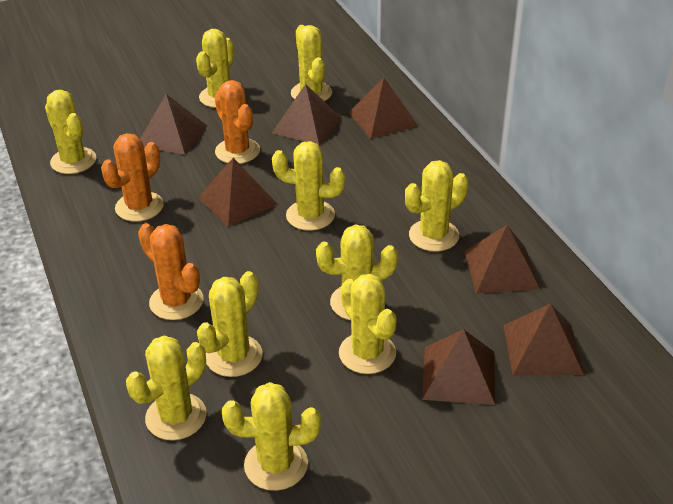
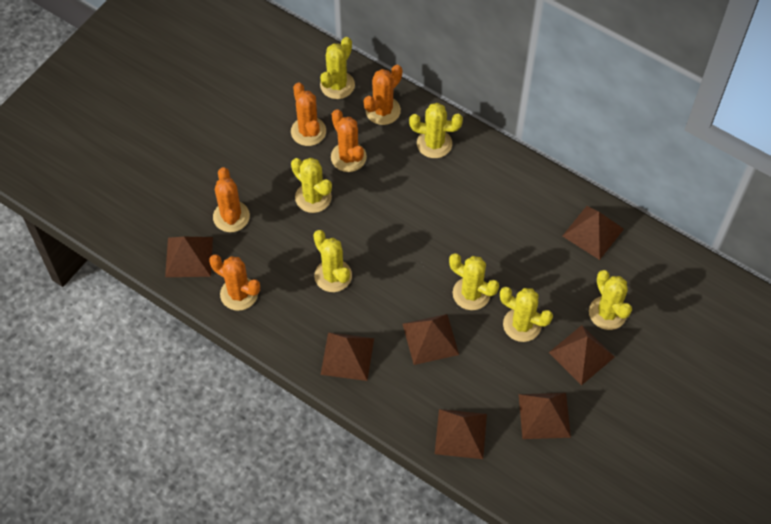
orange cactus: 3 -> 5
yellow cactus: 10 -> 7

